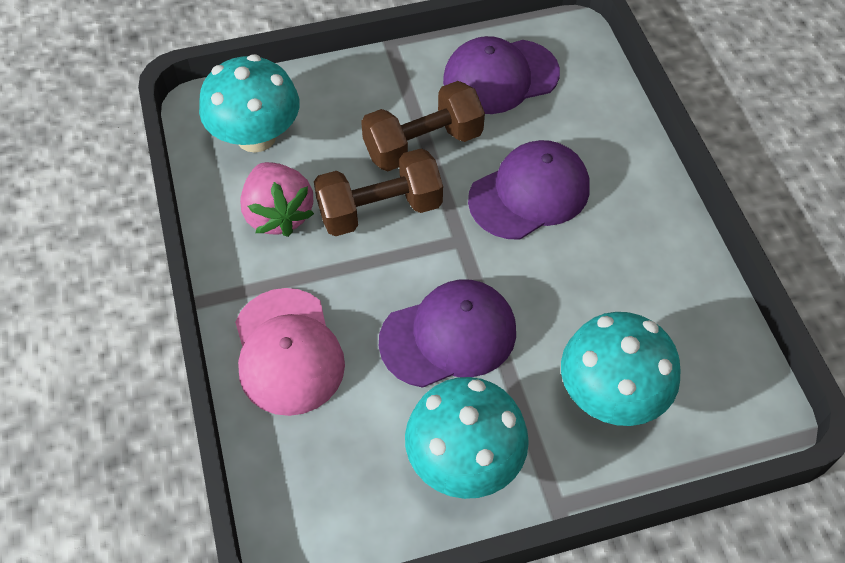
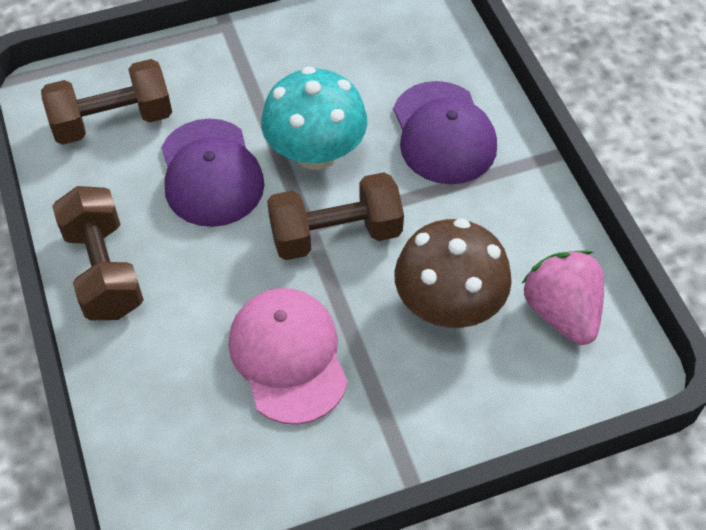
brown dumbbell: 2 -> 3
brown mushroom: 0 -> 1
purple cap: 3 -> 2
turquoise mushroom: 3 -> 1

